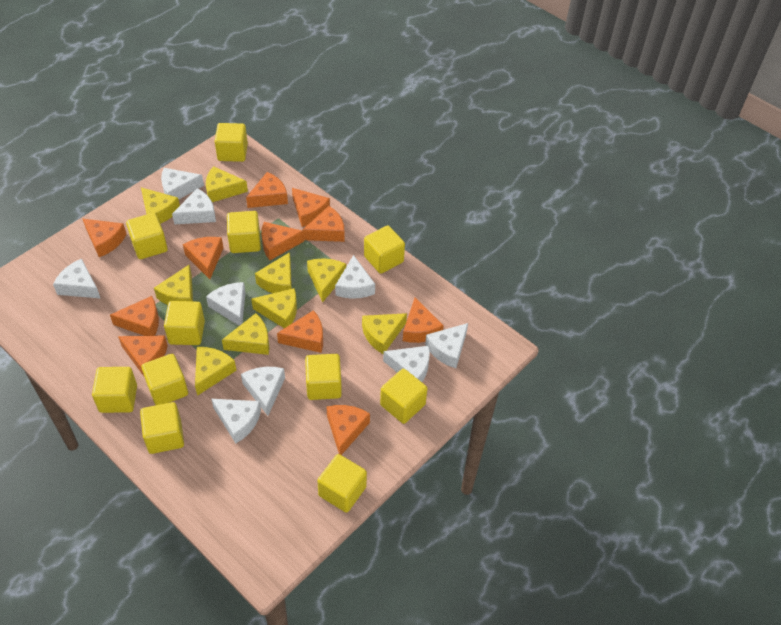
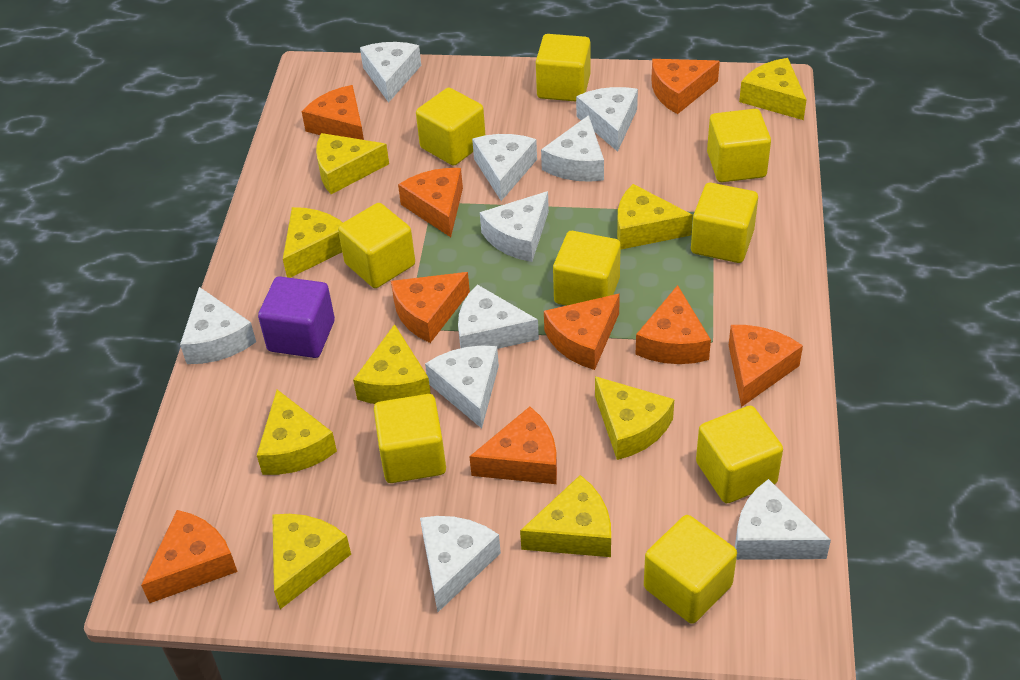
orange cheese: 11 -> 9
purple cube: 0 -> 1
white cheese: 9 -> 10
yellow cube: 11 -> 9

